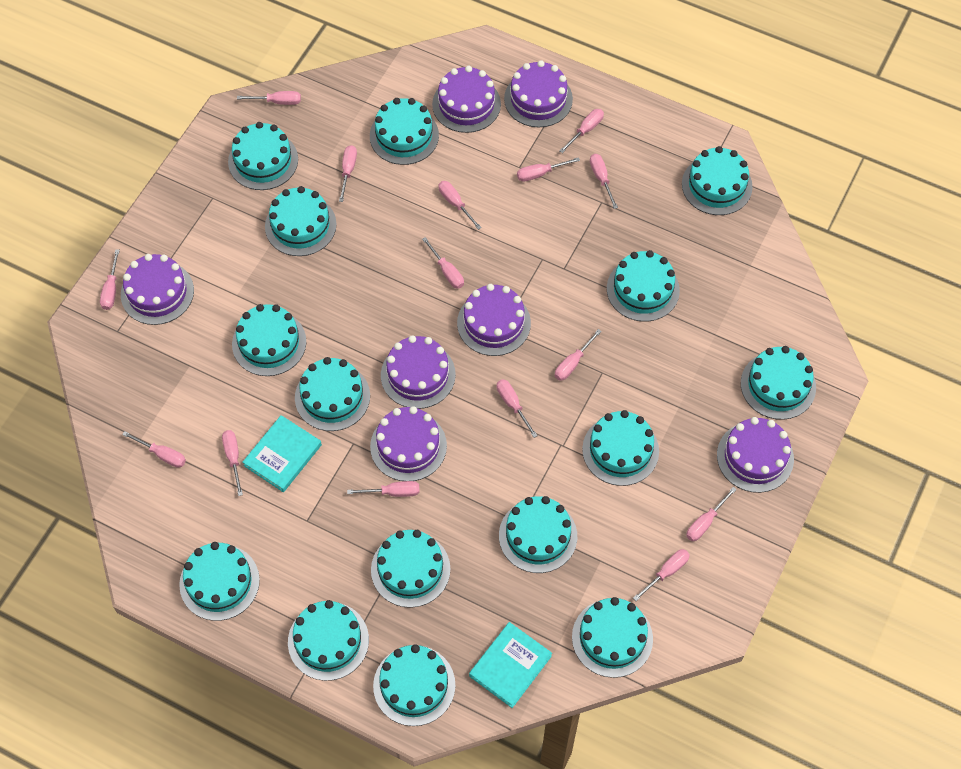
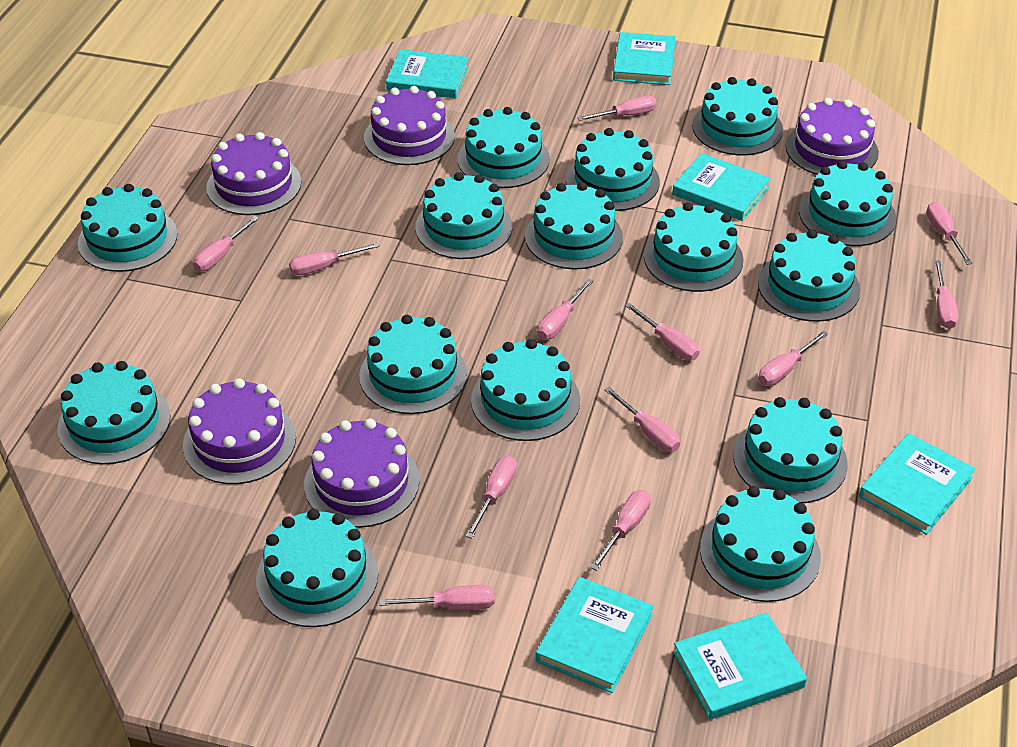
pink screwdriver: 15 -> 12
purple cake: 7 -> 5
turquoise book: 2 -> 6

